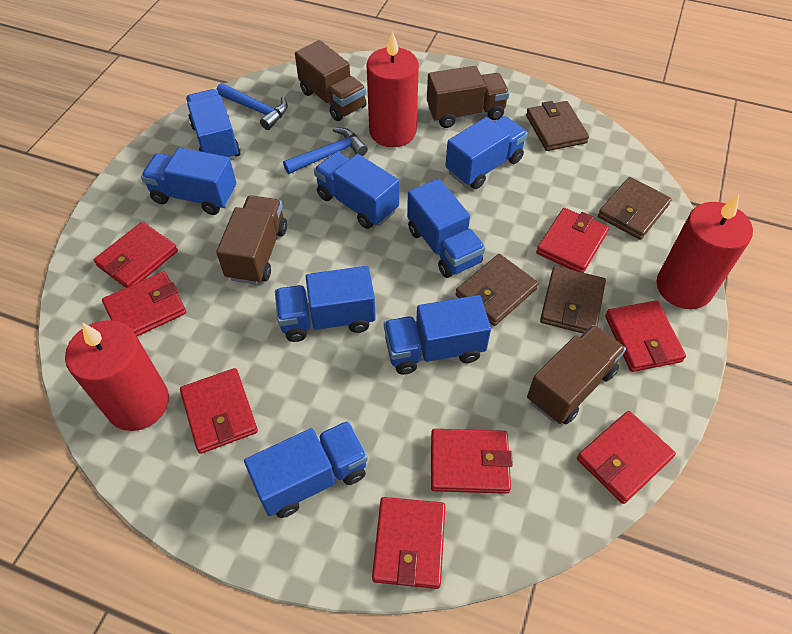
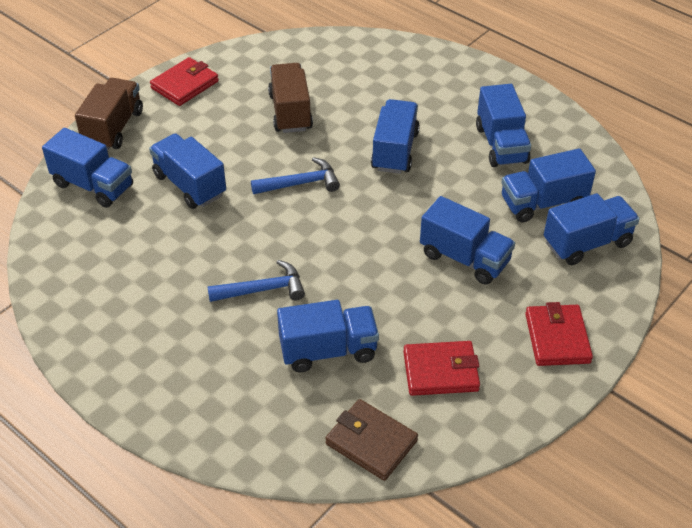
brown truck: 4 -> 2
brown wallet: 4 -> 1
red candle: 3 -> 0
red wallet: 8 -> 3

